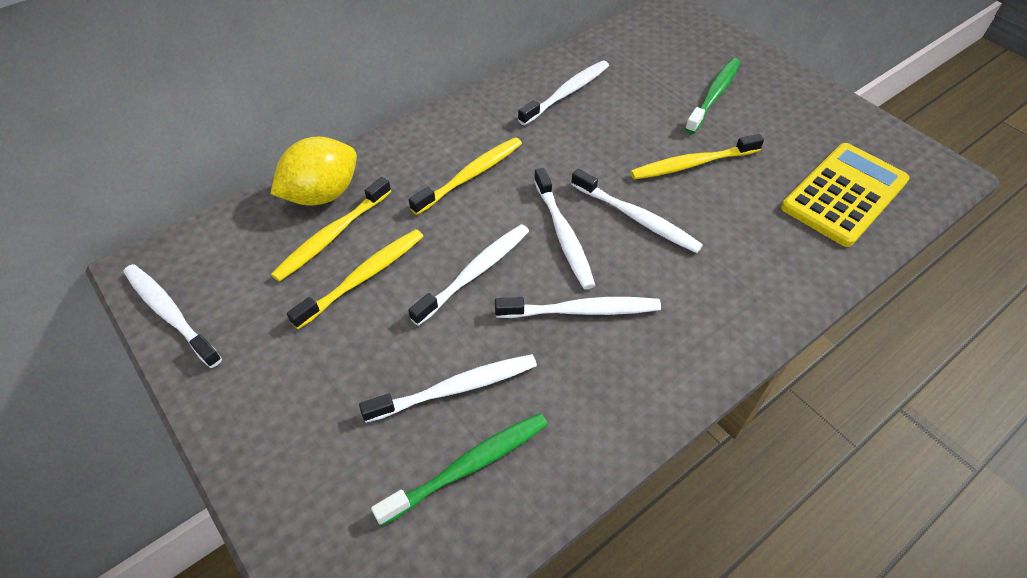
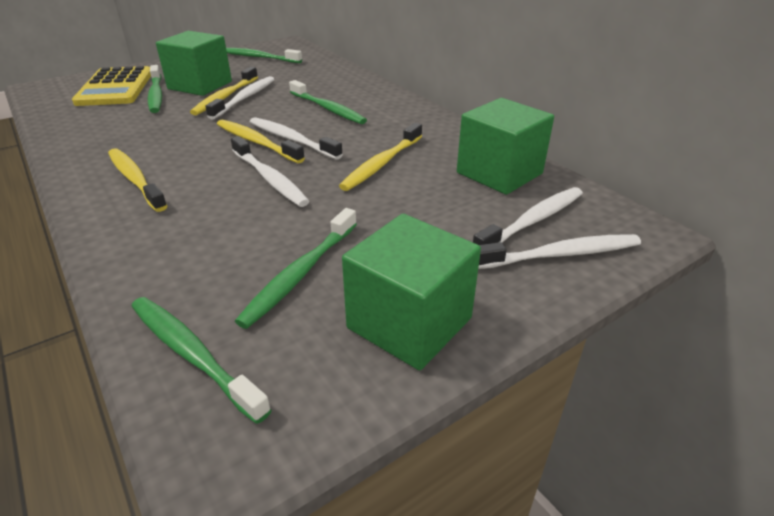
green cube: 0 -> 3
green toothbrush: 2 -> 5
white toothbrush: 7 -> 5
yellow lemon: 1 -> 0

